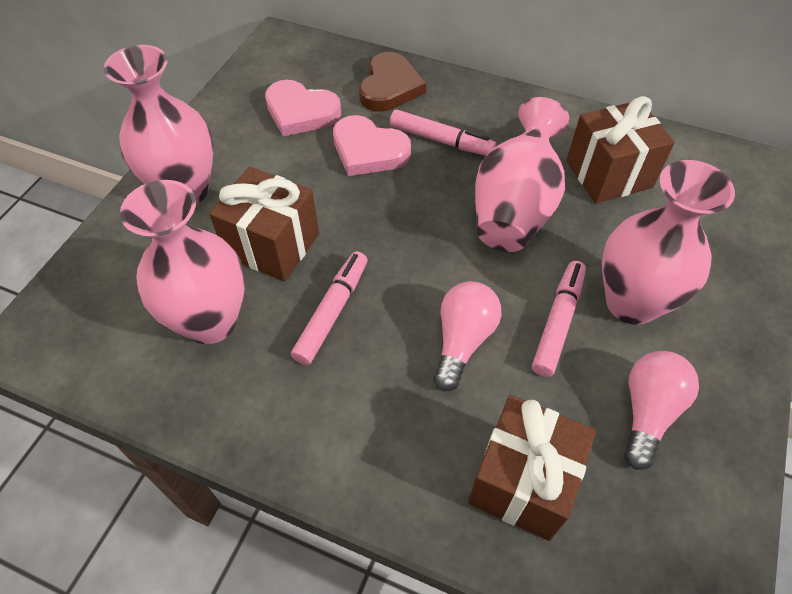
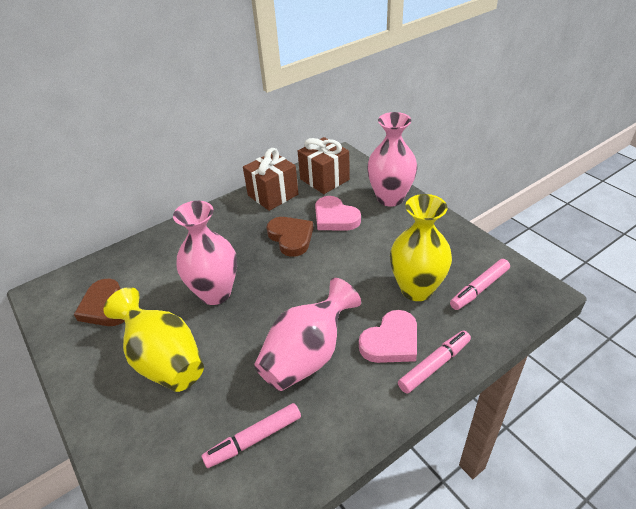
brown gift: 3 -> 2
brown heart: 1 -> 2
pink light bulb: 2 -> 0
pink vase: 4 -> 3
yellow vase: 0 -> 2

